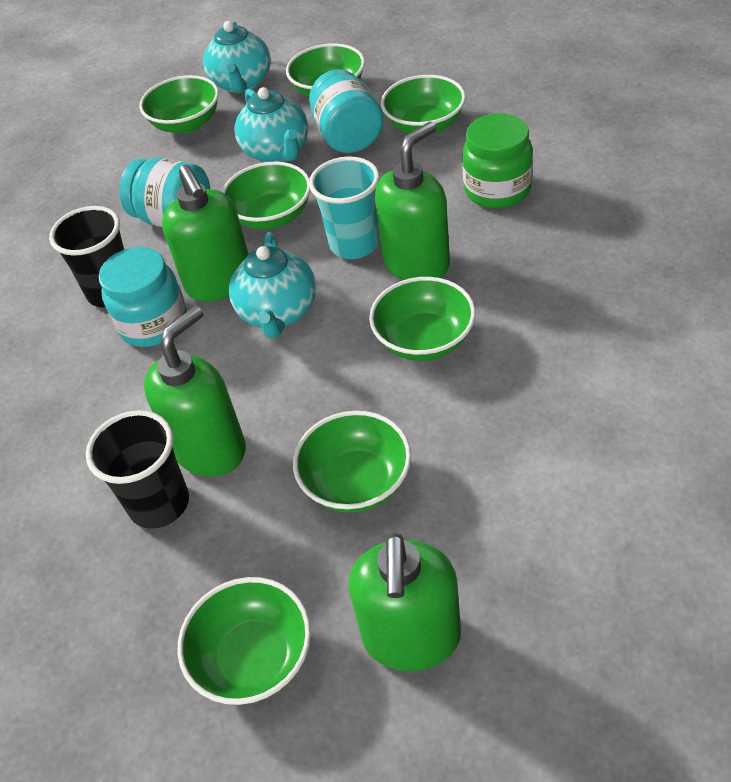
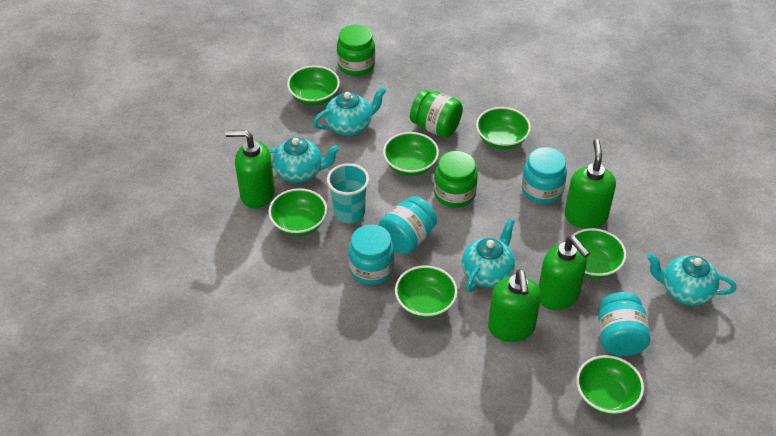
black cup: 2 -> 0
green jar: 1 -> 3
turquoise jar: 3 -> 4
turquoise teapot: 3 -> 4

